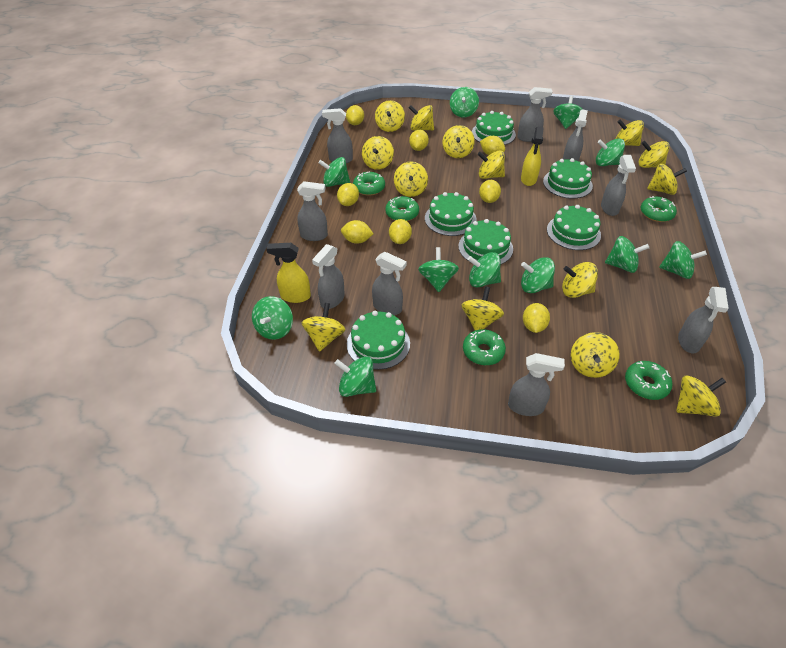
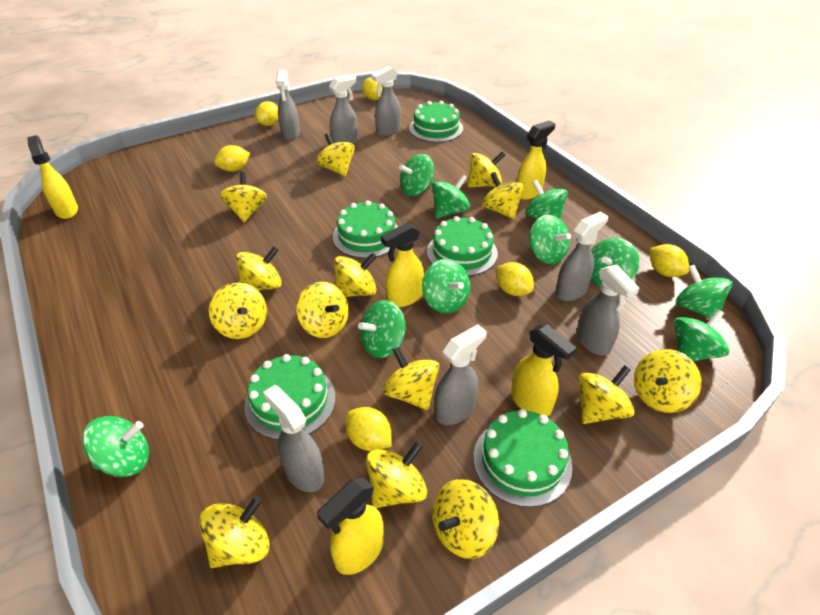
green cake: 6 -> 5
green donut: 5 -> 0
green spinning top: 11 -> 10
grey spray bottle: 9 -> 7
yellow lemon: 8 -> 6
yellow spray bottle: 2 -> 5

